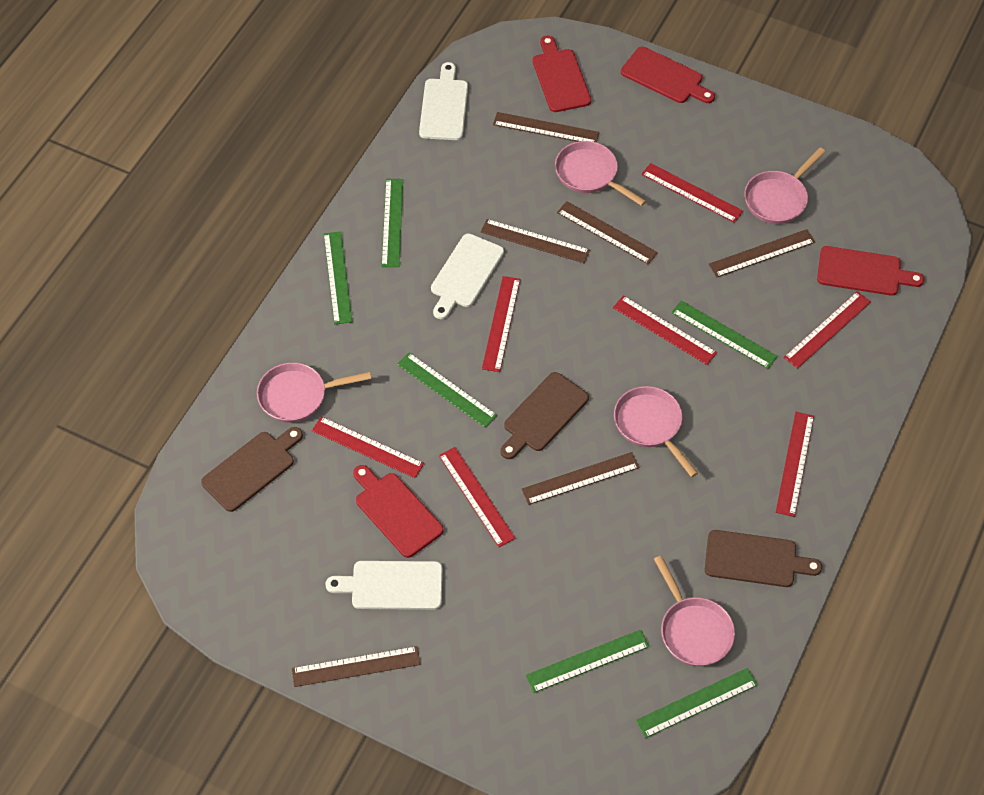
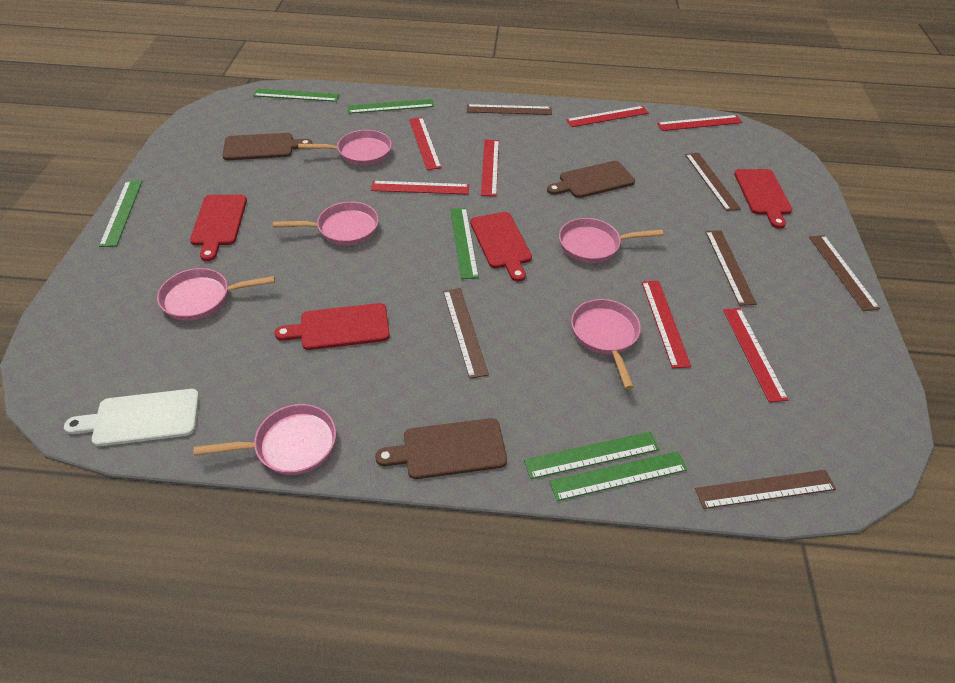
pink pan: 5 -> 6
white cutting board: 3 -> 1

